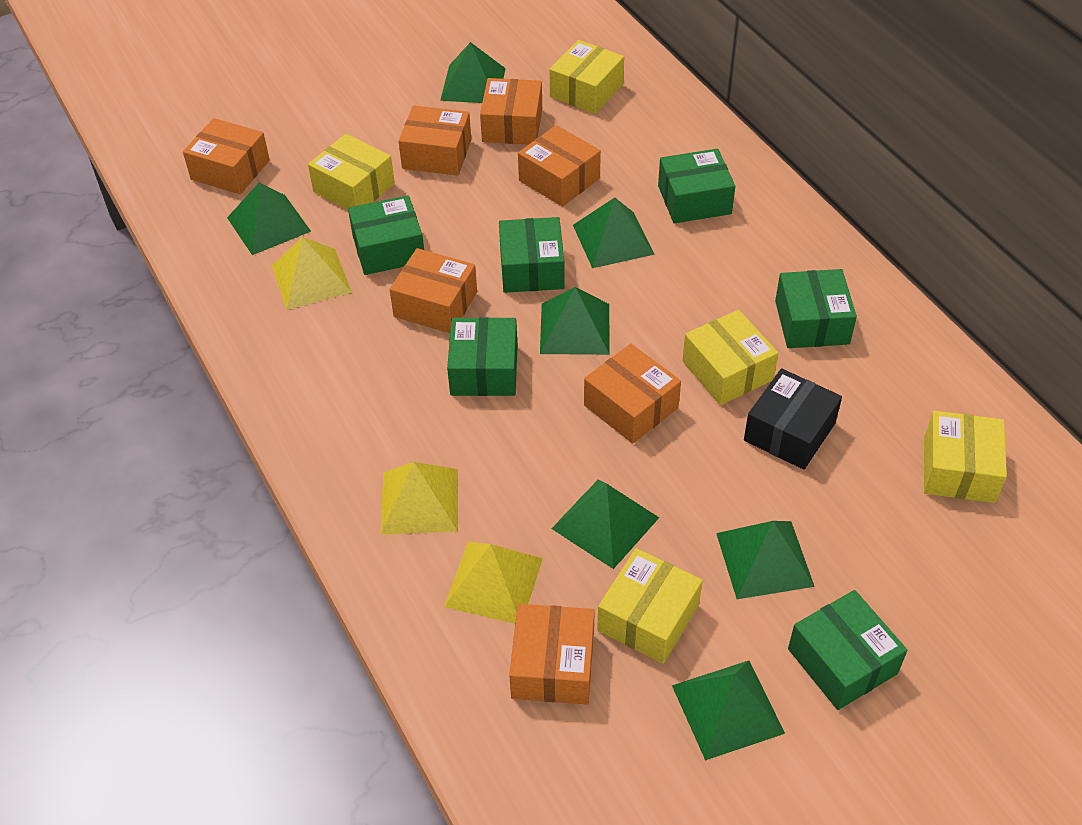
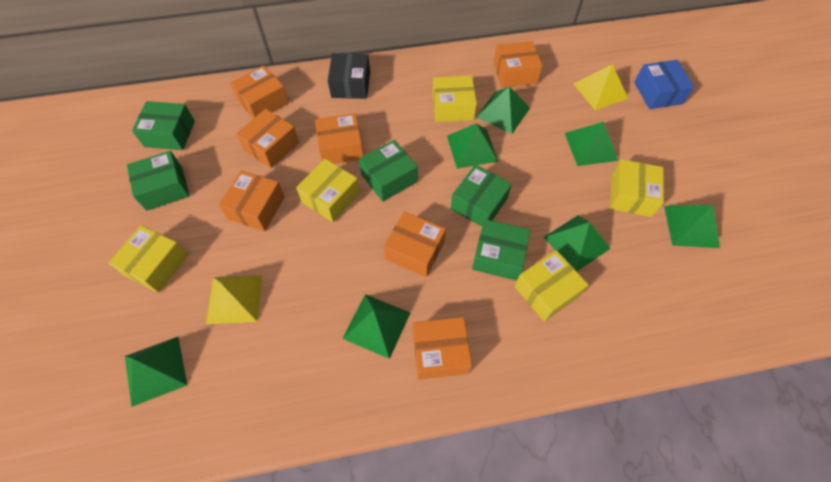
blue box: 0 -> 1
green box: 6 -> 5
yellow pyramid: 3 -> 2

